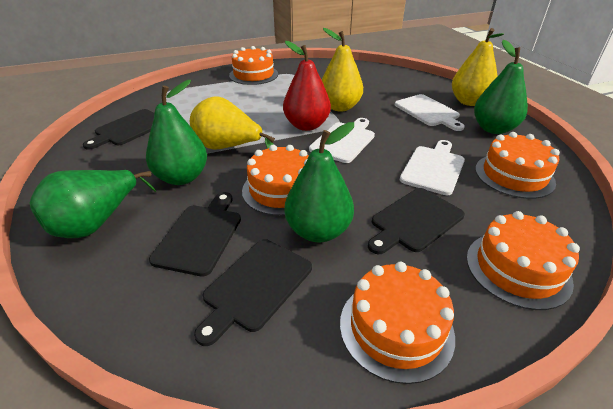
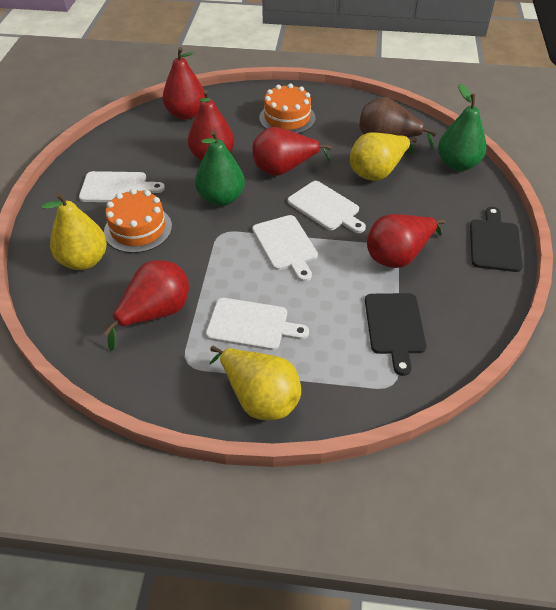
black cutting board: 4 -> 2
brown pear: 0 -> 1
green pear: 4 -> 2
orange cake: 5 -> 2
red pear: 1 -> 5
white cutting board: 3 -> 4

